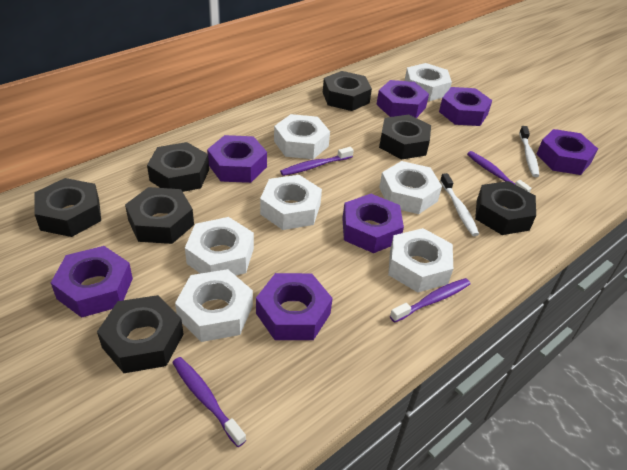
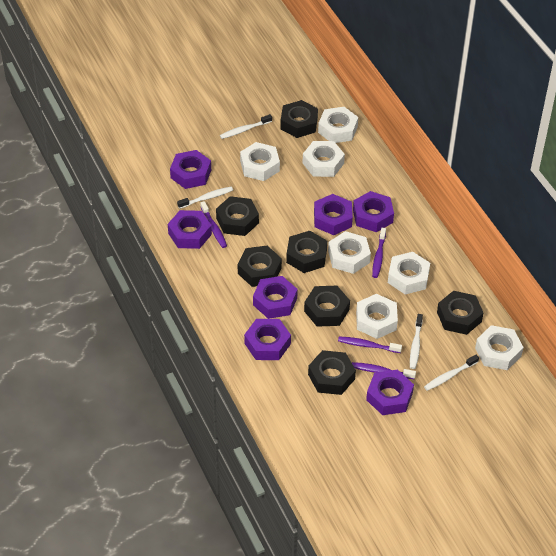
white toothbrush: 2 -> 4

